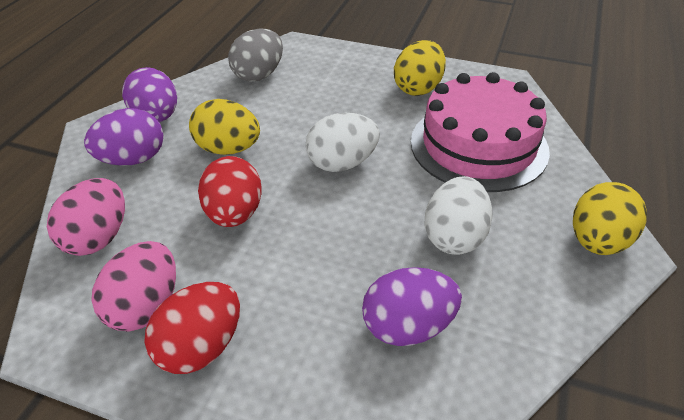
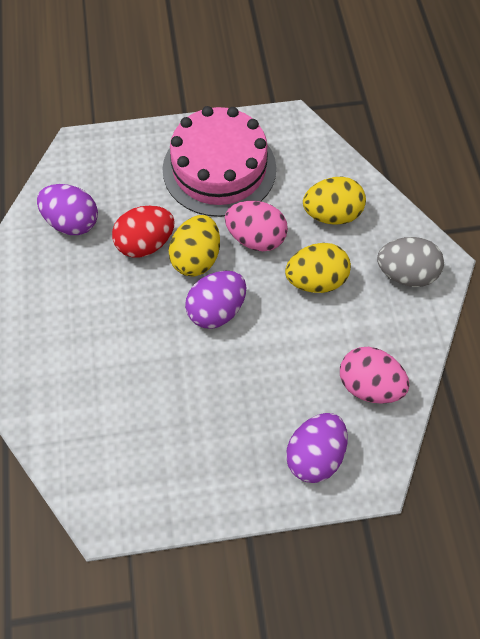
red egg: 2 -> 1
white egg: 2 -> 0

